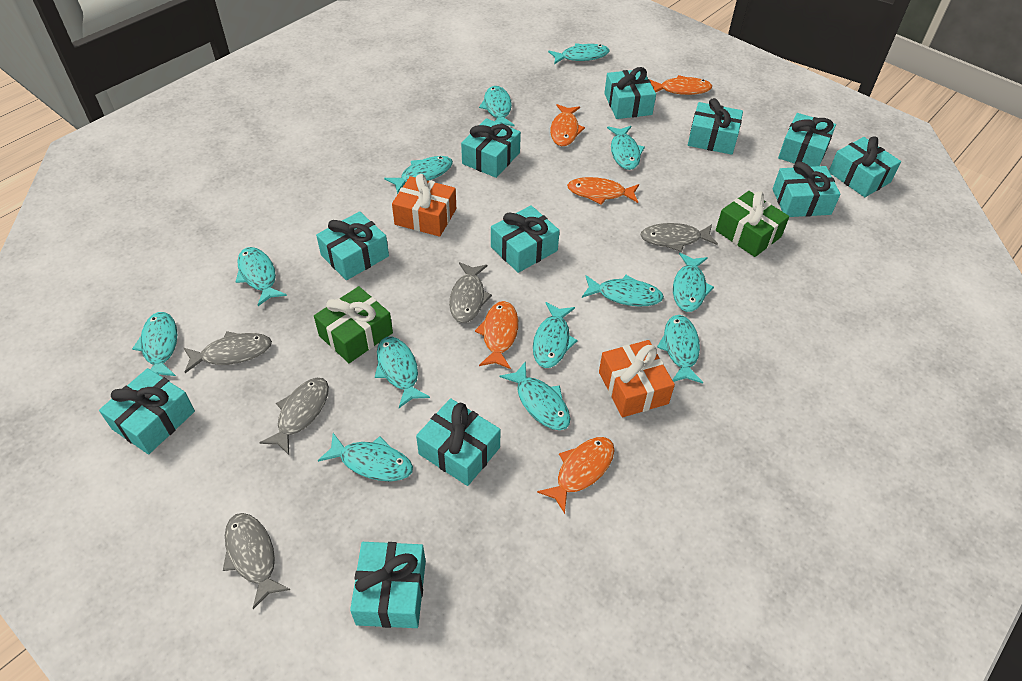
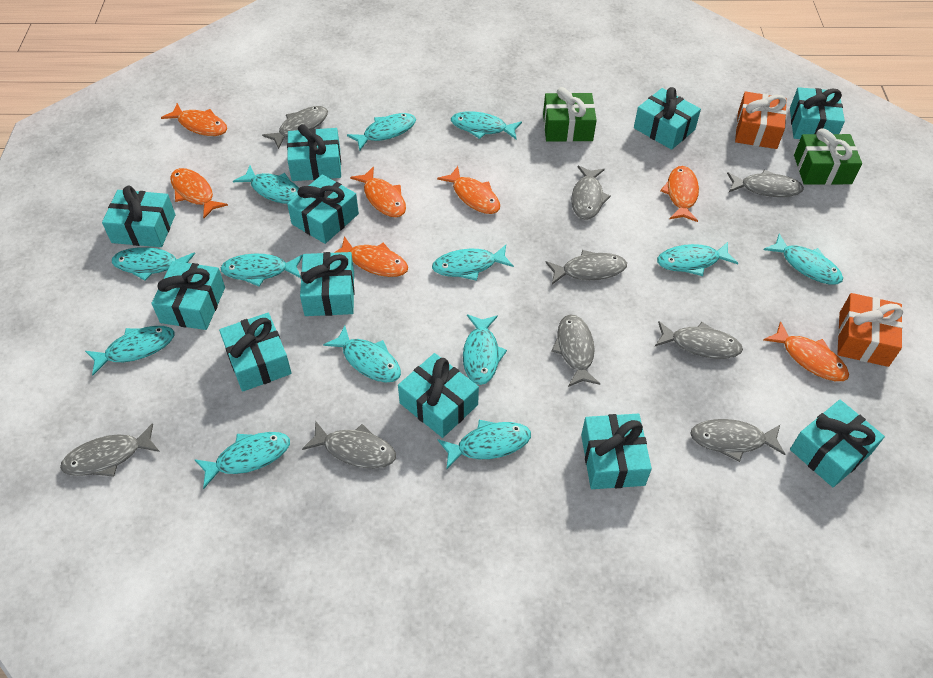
grey fish: 5 -> 9
orange fish: 5 -> 7

